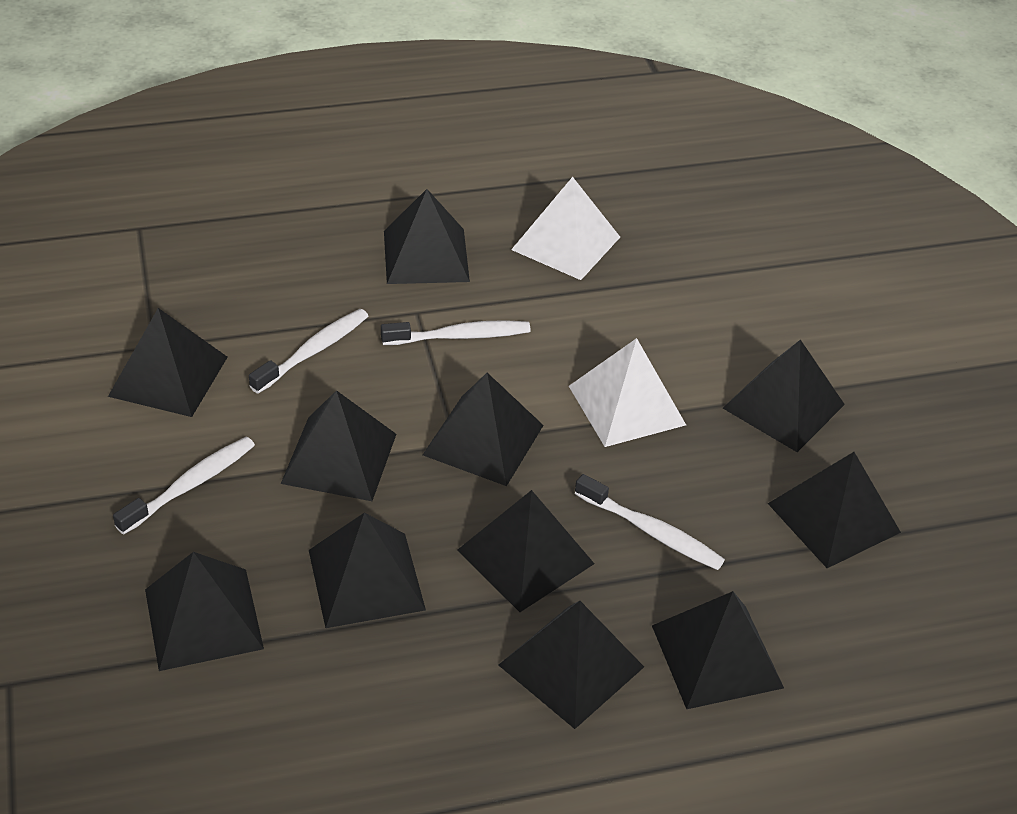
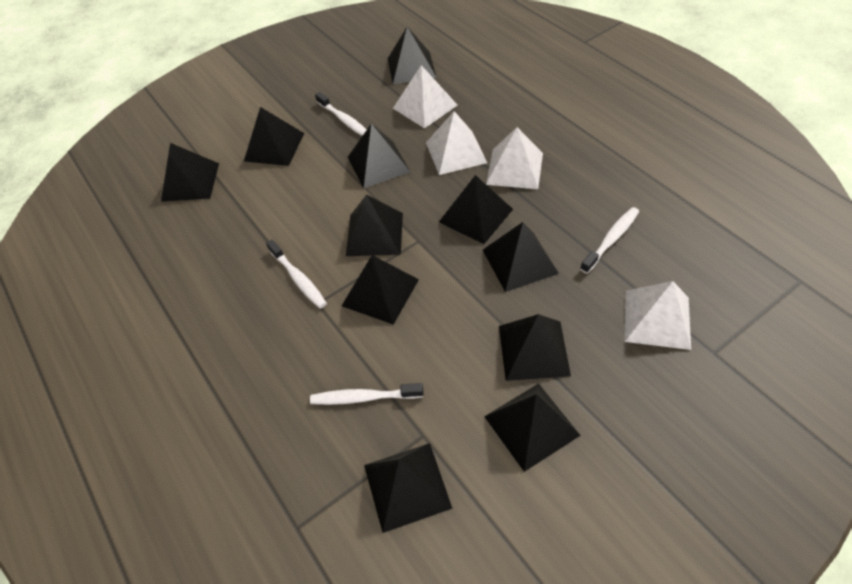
white pyramid: 2 -> 4

